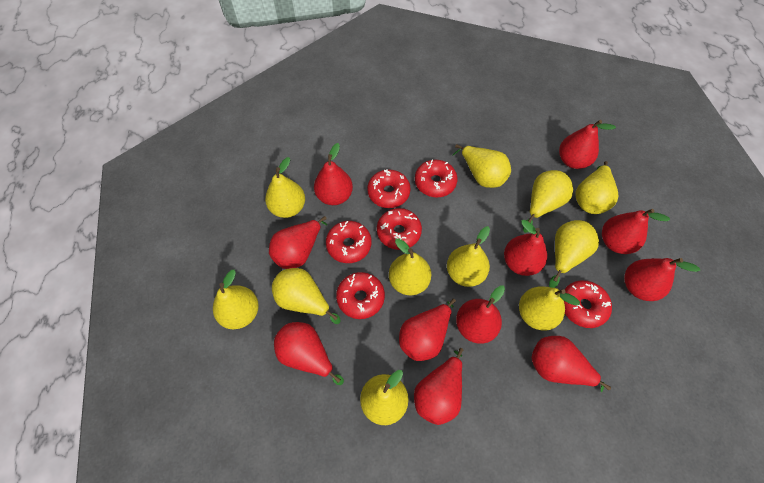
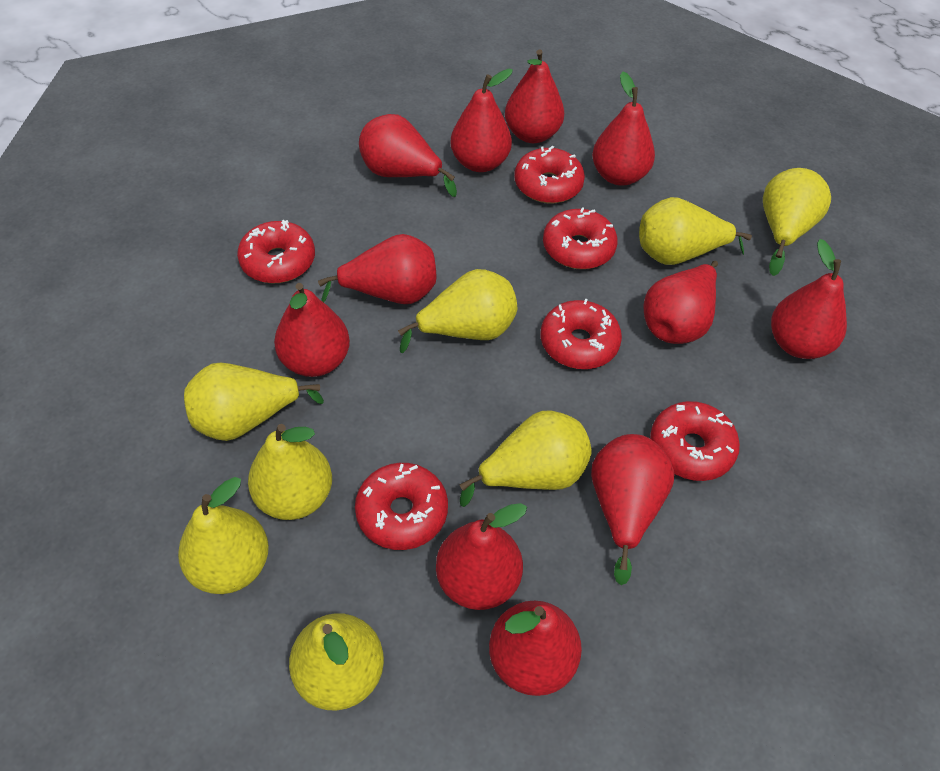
yellow pear: 11 -> 8

